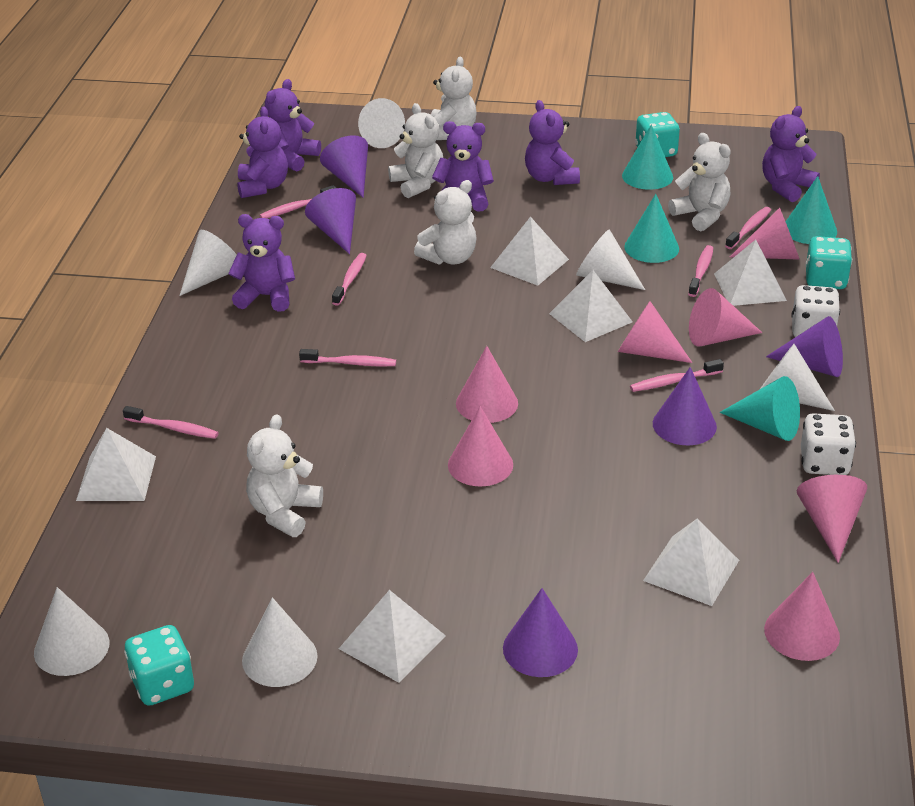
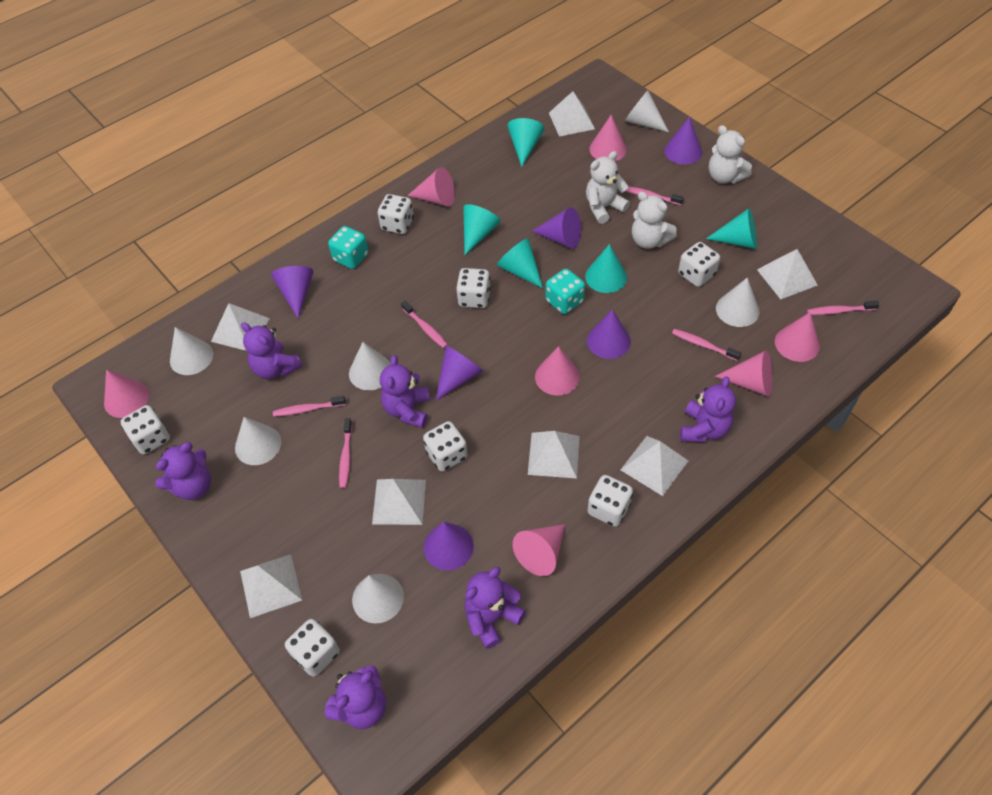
pink toothbrush: 7 -> 6
purple cone: 5 -> 6
turquoise cone: 4 -> 5
turquoise dice: 3 -> 2
white dice: 2 -> 7
white pyramid: 6 -> 7
white teddy bear: 5 -> 3

